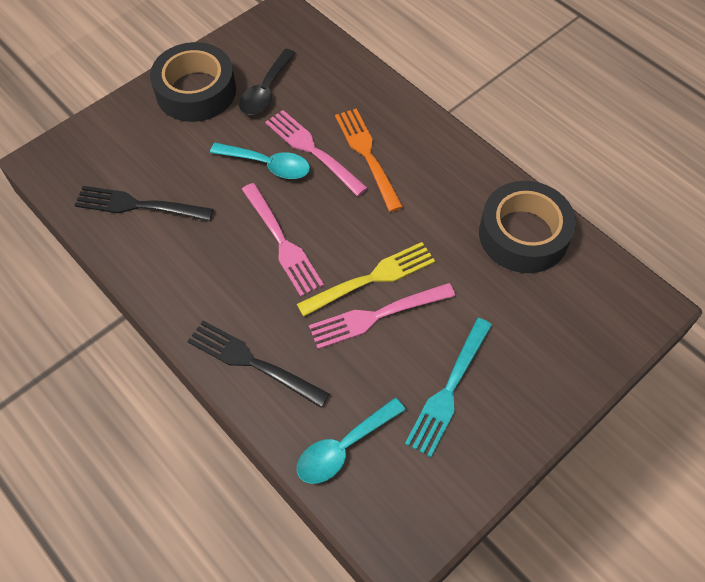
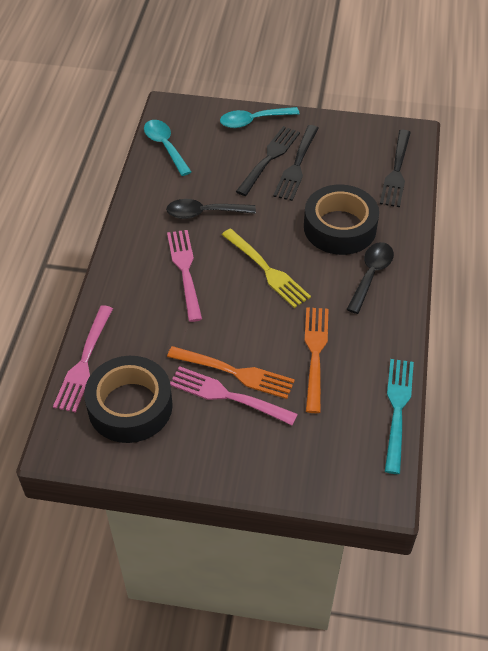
black fork: 2 -> 3
black spoon: 1 -> 2
orange fork: 1 -> 2

